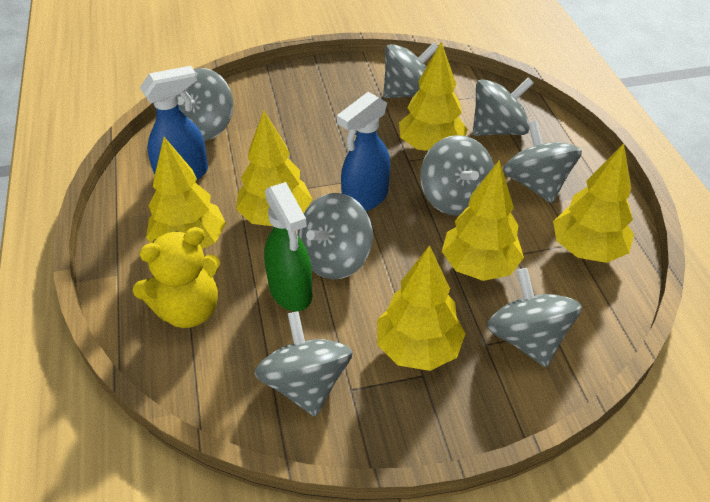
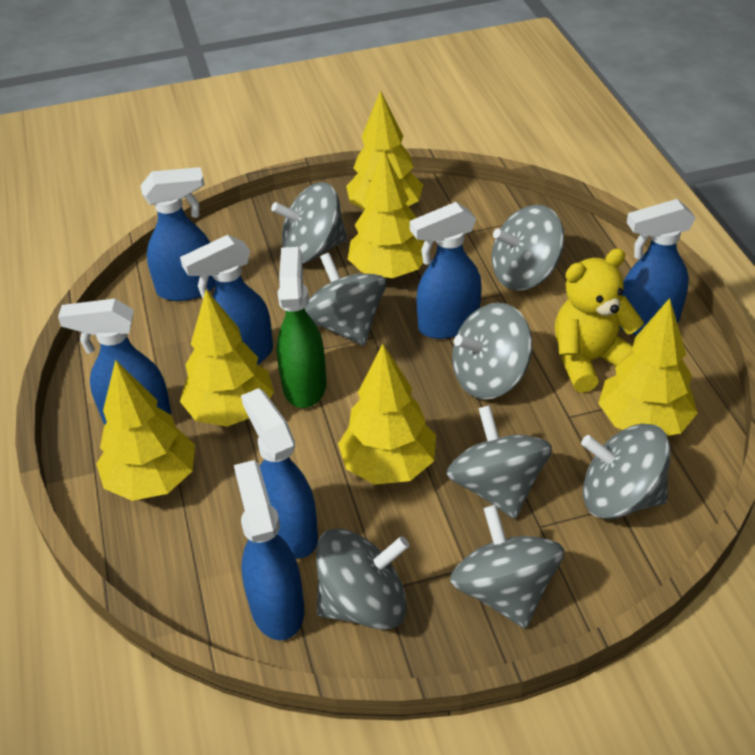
blue spray bottle: 2 -> 7

